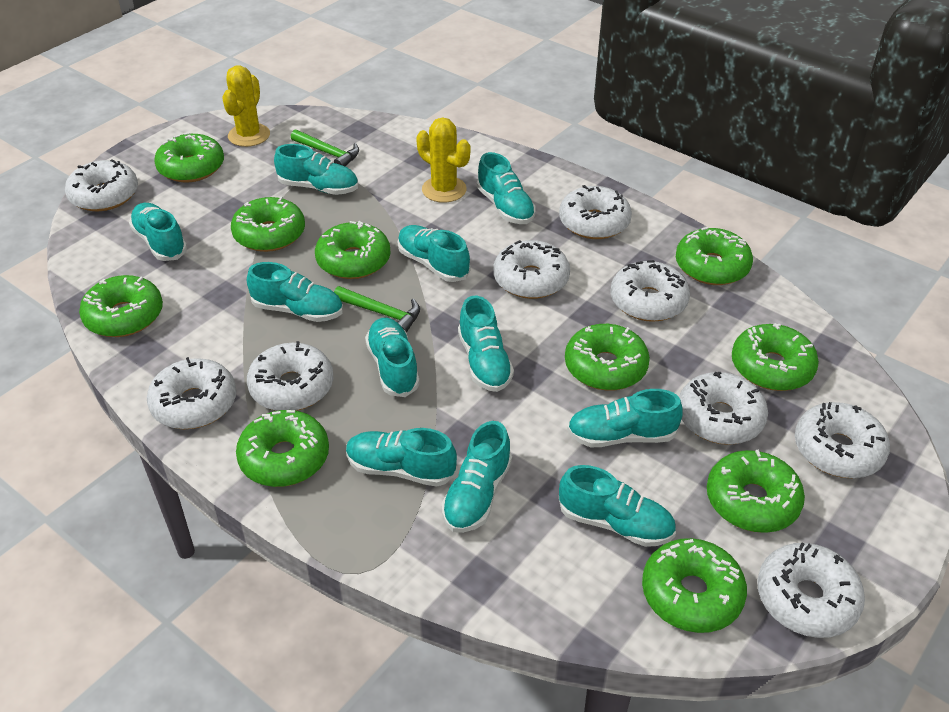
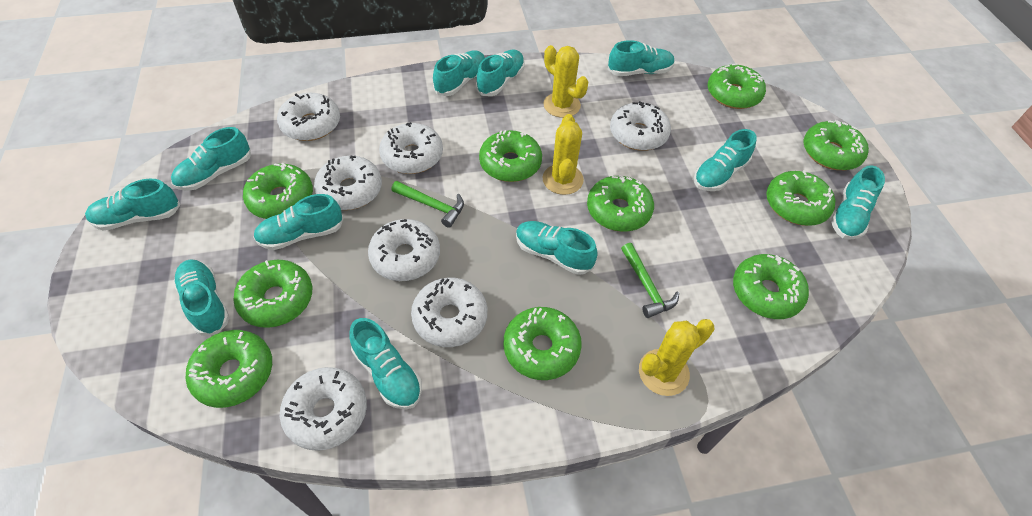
white donut: 9 -> 7
yellow cactus: 2 -> 3

